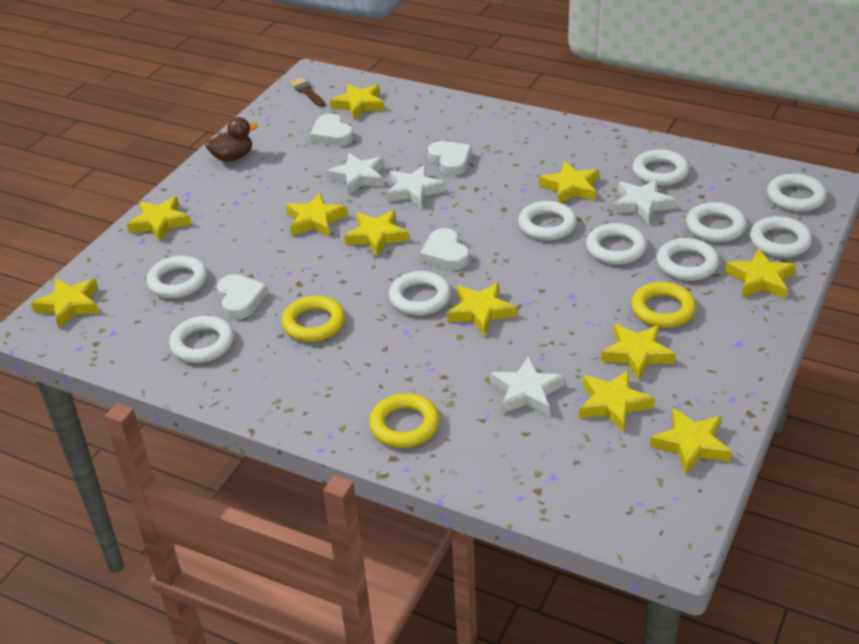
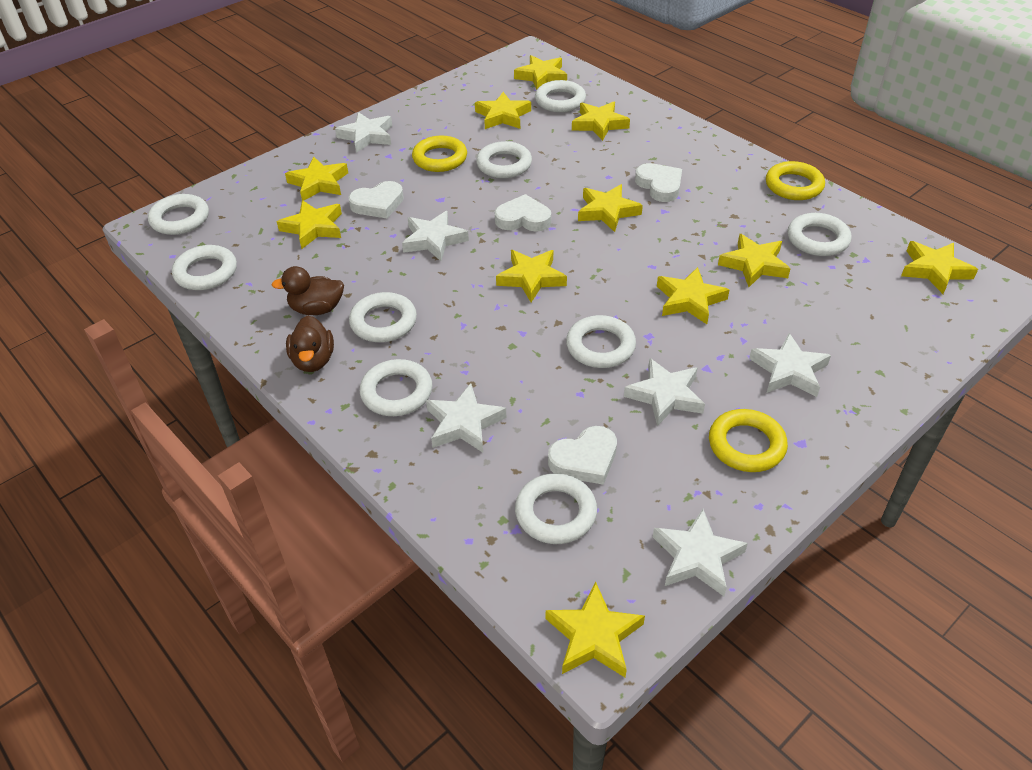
brown brush: 1 -> 0
brown duck: 1 -> 2
white ring: 10 -> 9
white star: 4 -> 6

